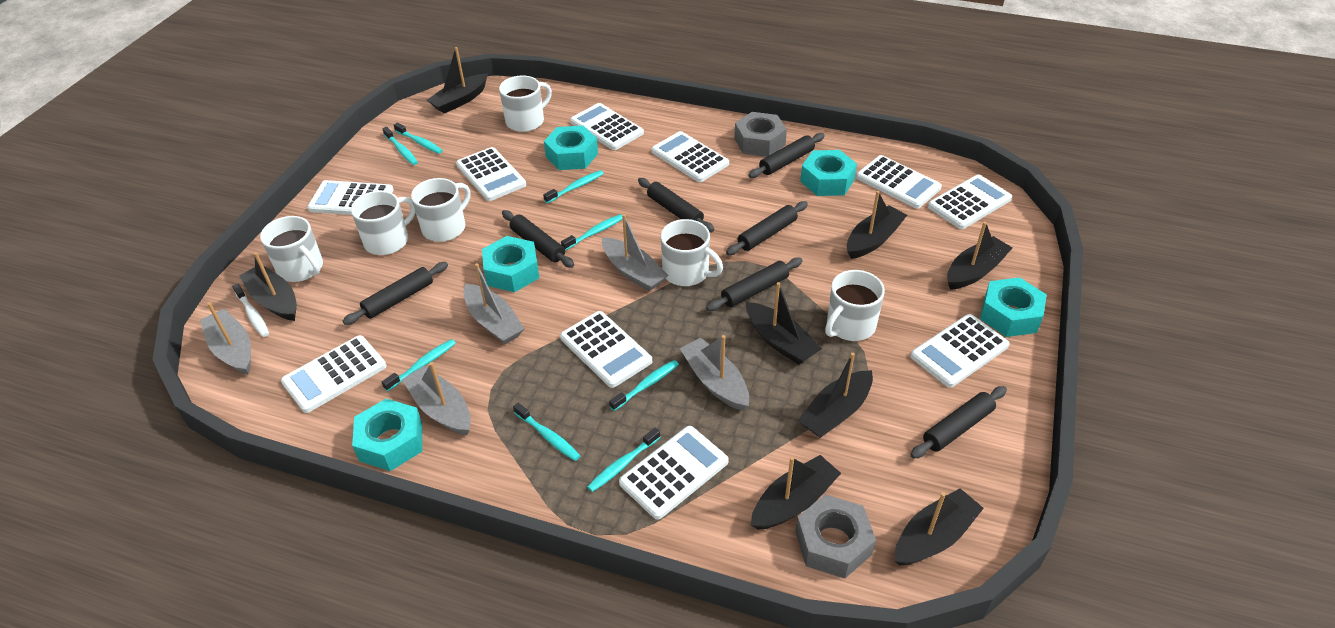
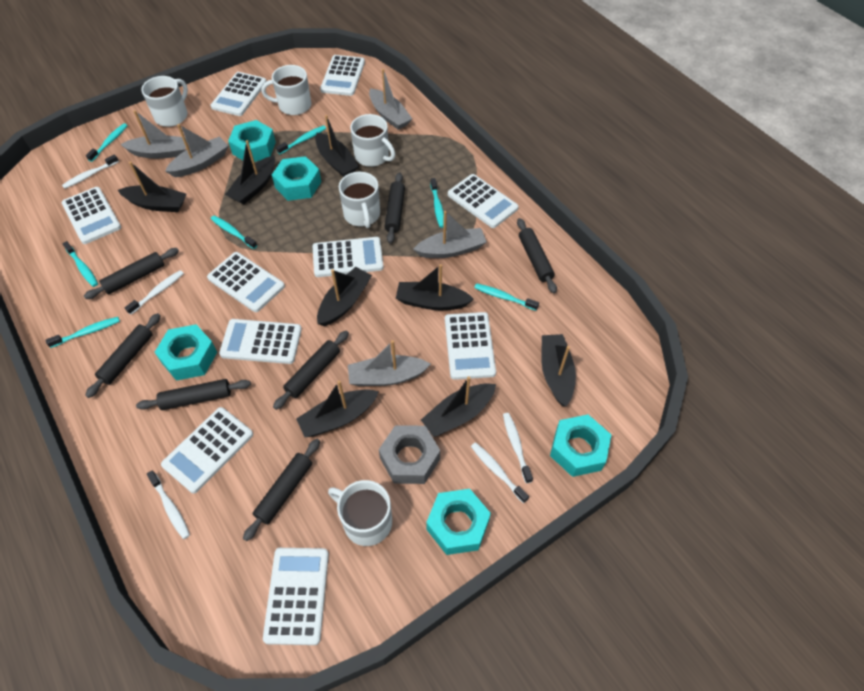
grey nut: 2 -> 1
turquoise toothbrush: 8 -> 7
white mug: 6 -> 5
white toothbrush: 1 -> 5

